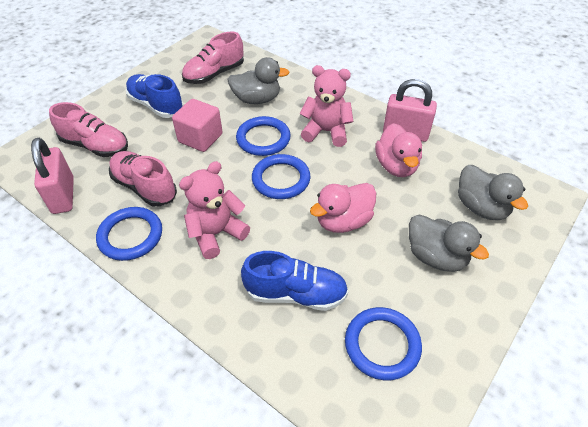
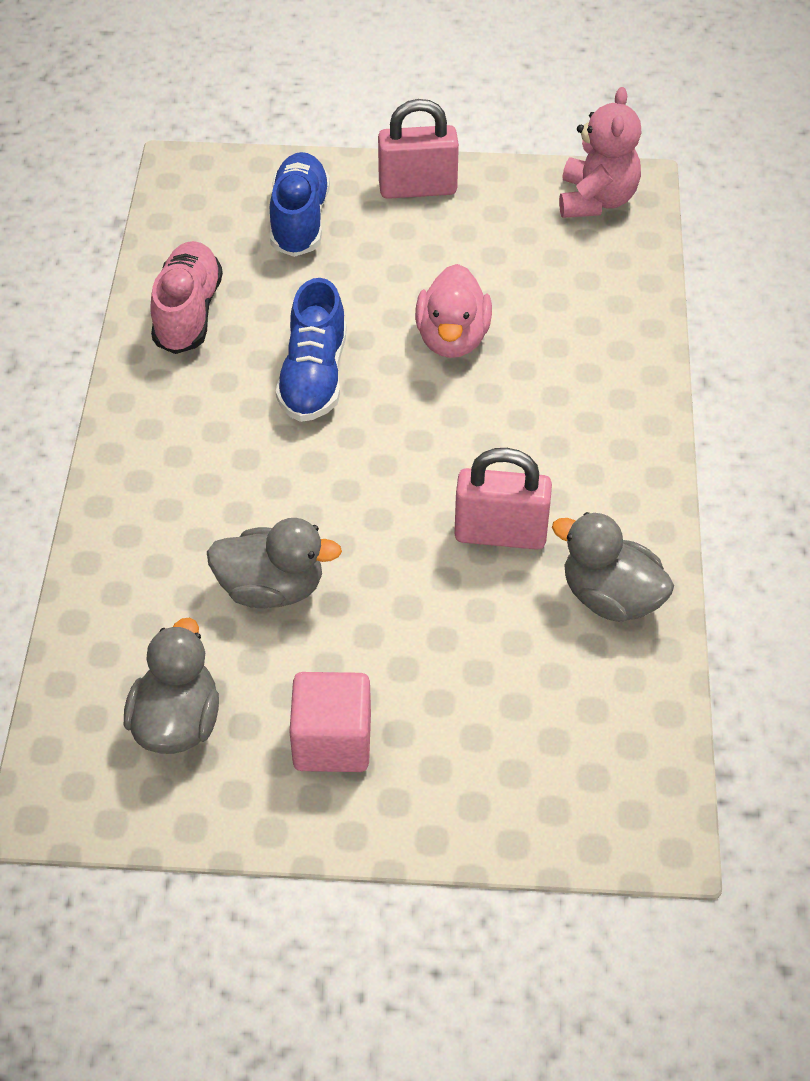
blue ring: 4 -> 0
pink duck: 2 -> 1
pink shoe: 3 -> 1
pink teddy bear: 2 -> 1

